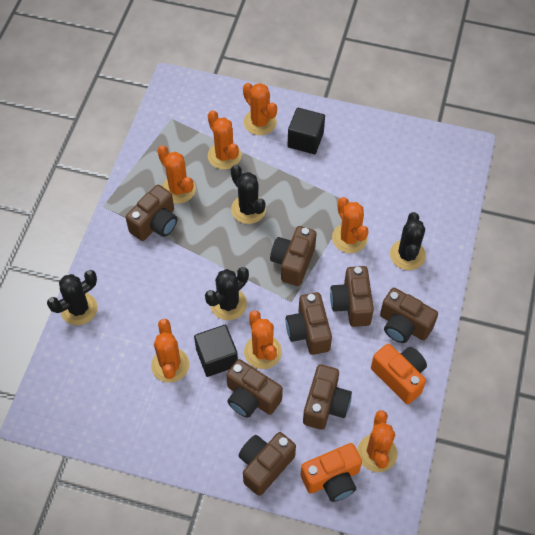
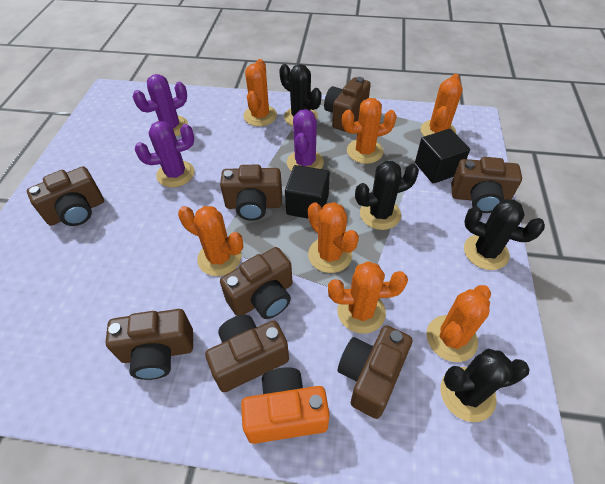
orange camera: 2 -> 1
purple cactus: 0 -> 3

